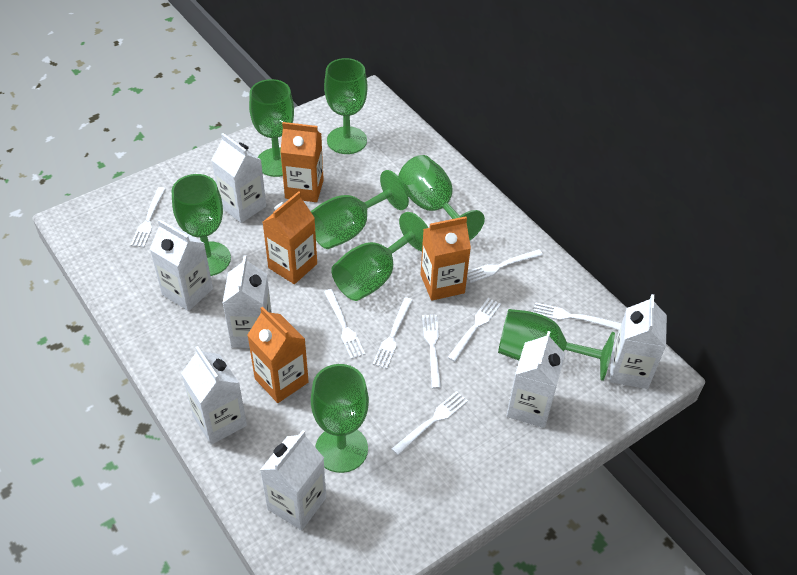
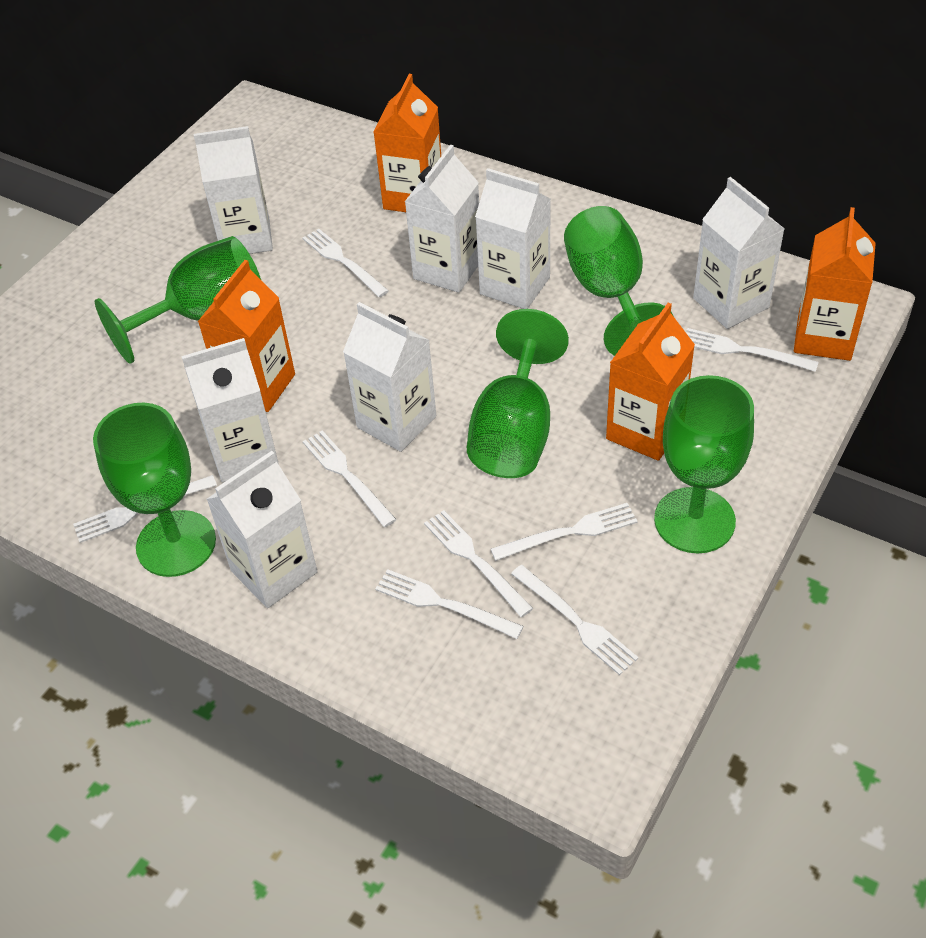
green goblet: 8 -> 5

